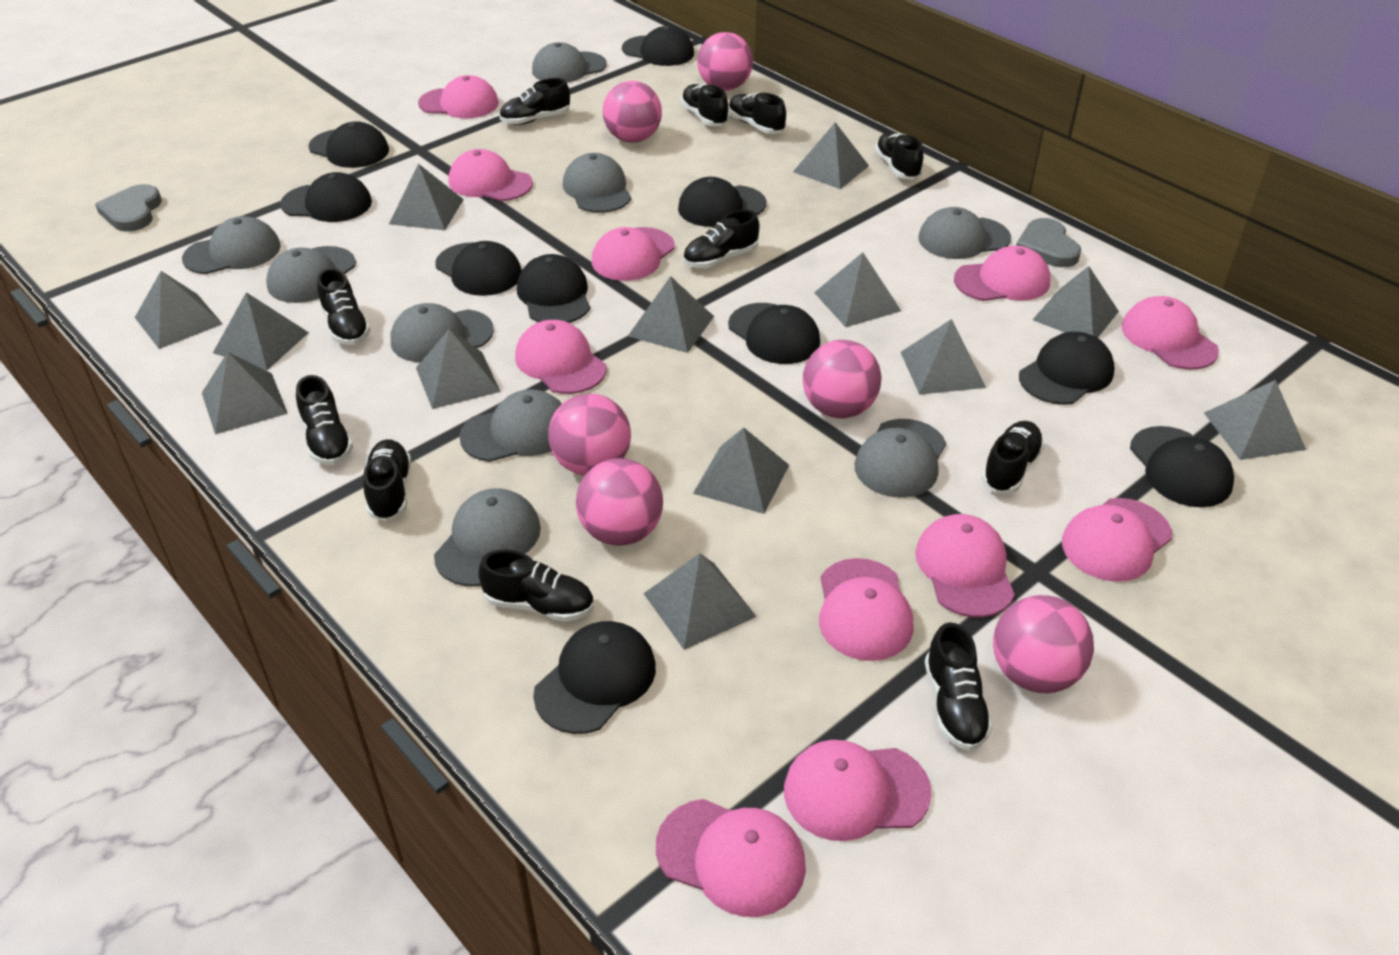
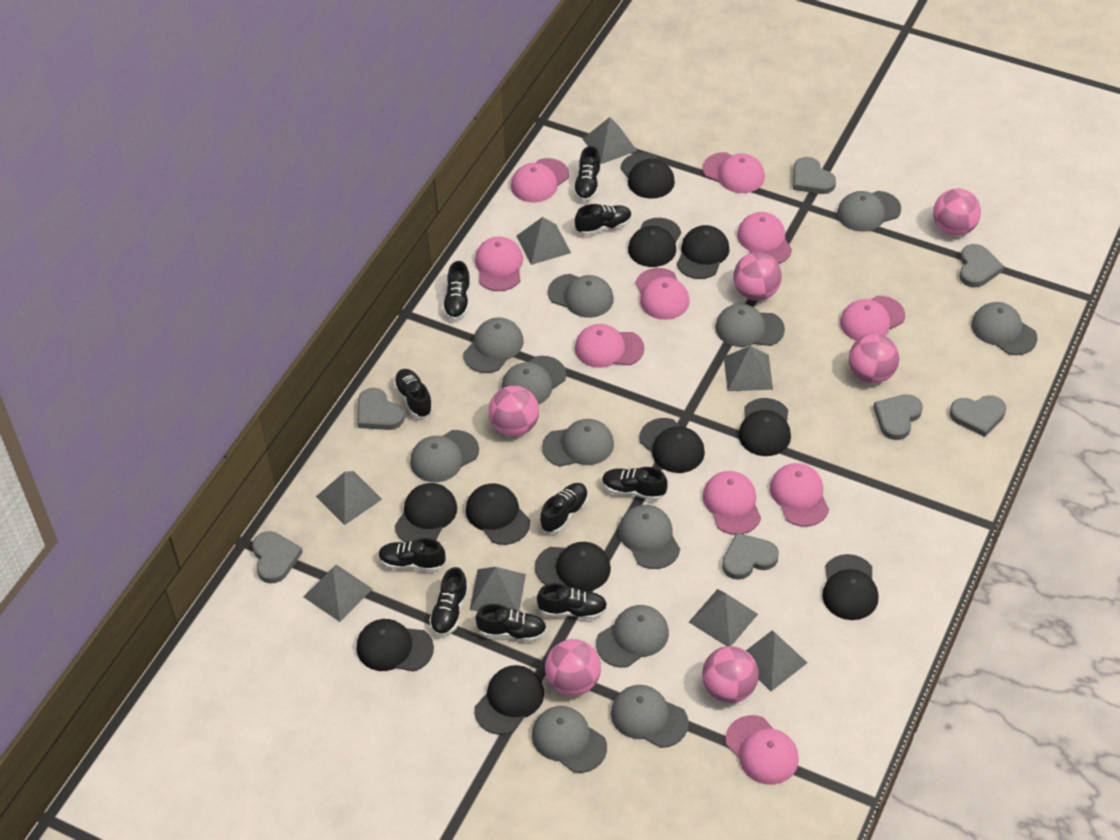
black cap: 10 -> 11
black shoe: 11 -> 10
grey cap: 9 -> 12
grey heart: 2 -> 7
grey pyramid: 13 -> 8
pink cap: 11 -> 10

